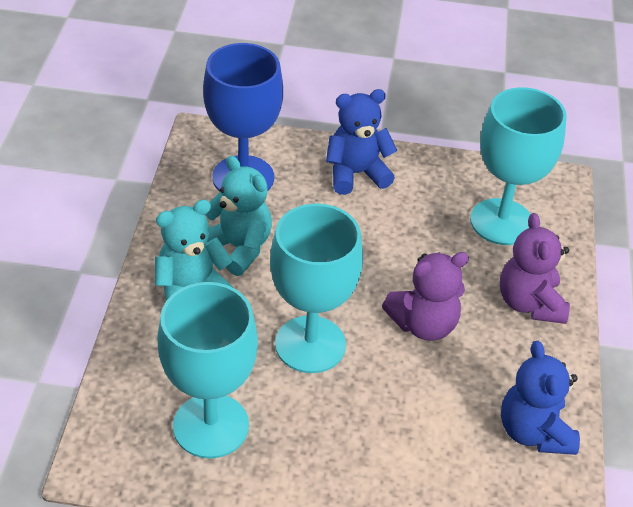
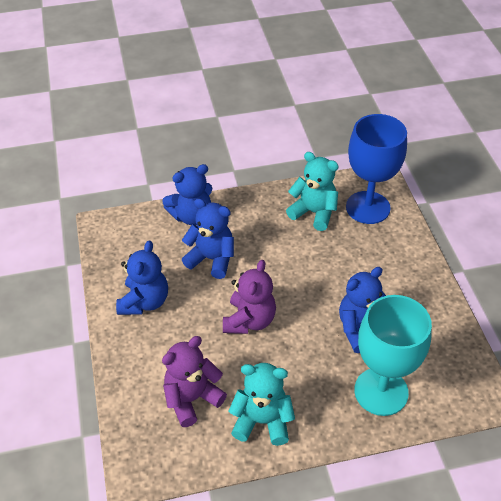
blue teddy bear: 2 -> 4
turquoise goblet: 3 -> 1

